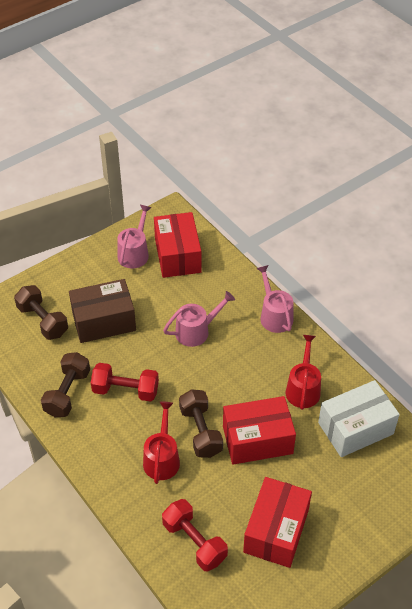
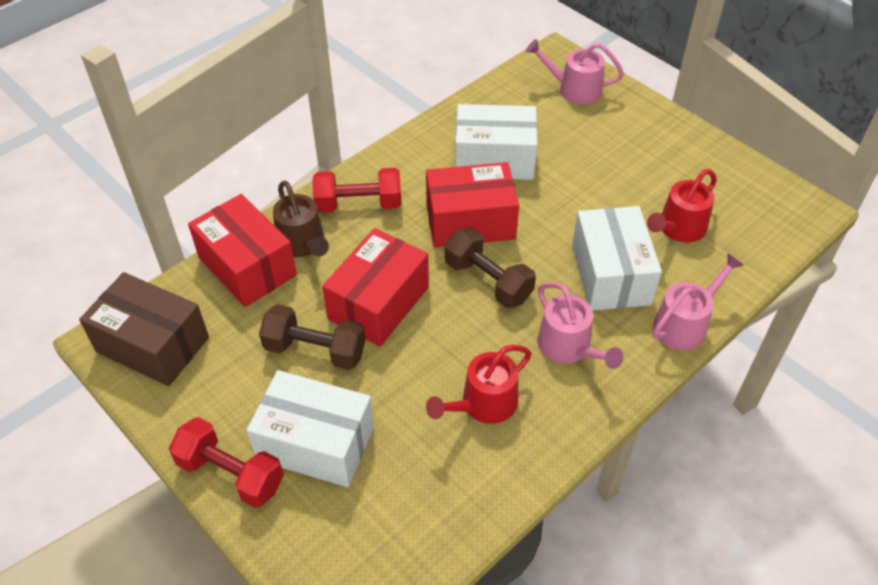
brown dumbbell: 3 -> 2
brown watering can: 0 -> 1
white box: 1 -> 3

